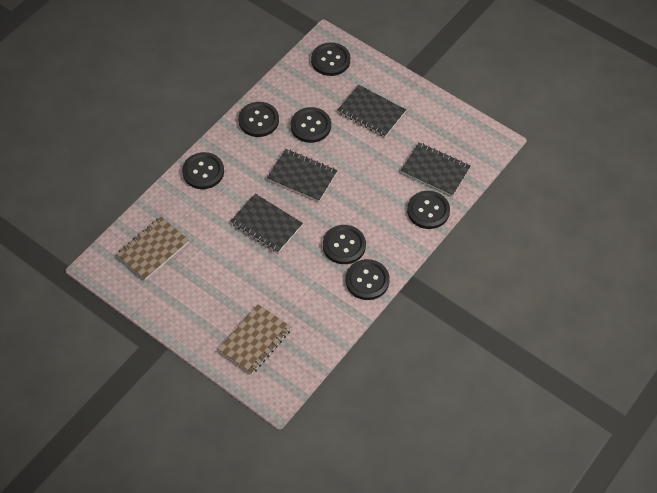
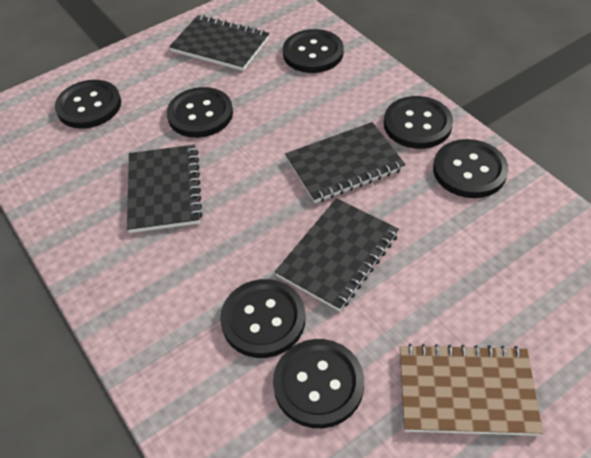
brown notebook: 2 -> 1

